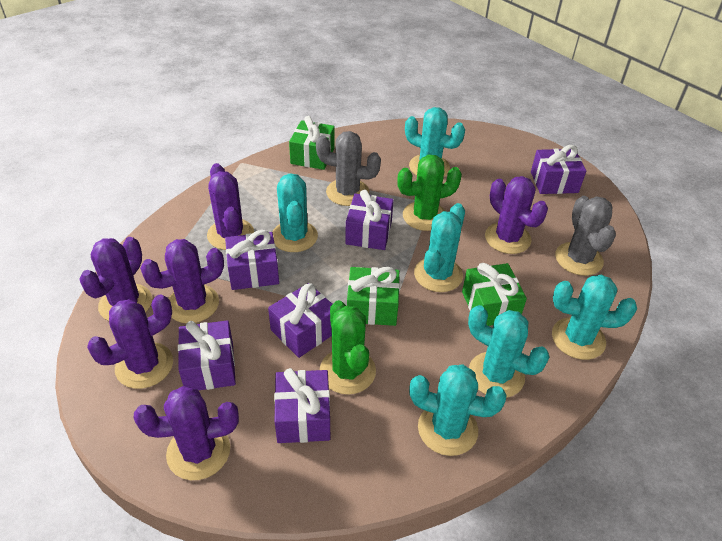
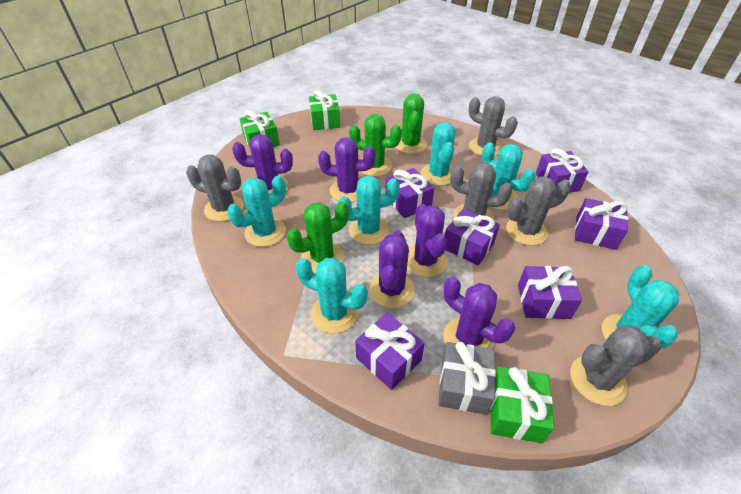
green cactus: 2 -> 3
grey cactus: 2 -> 5
grey gift: 0 -> 1
purple cactus: 6 -> 5

